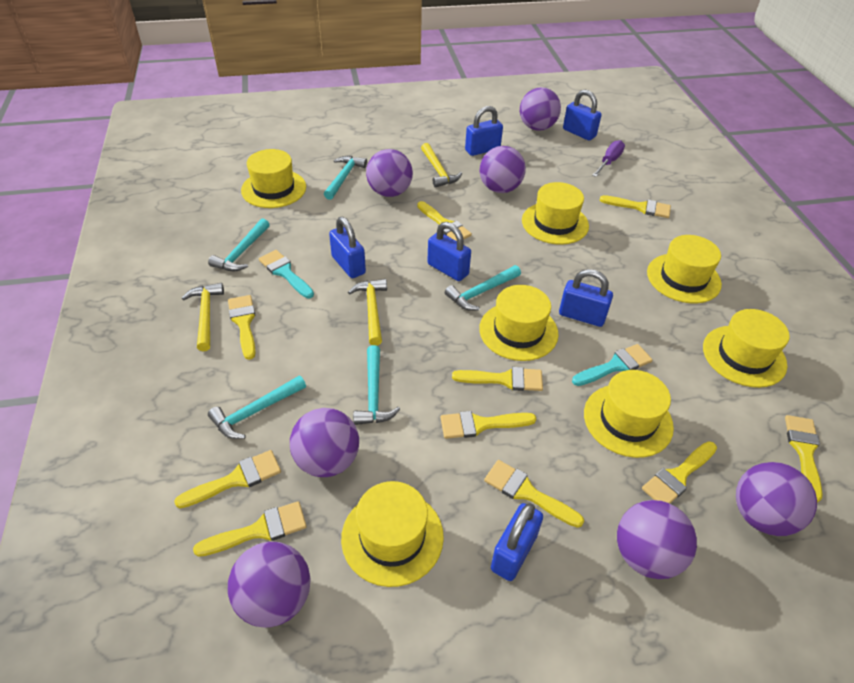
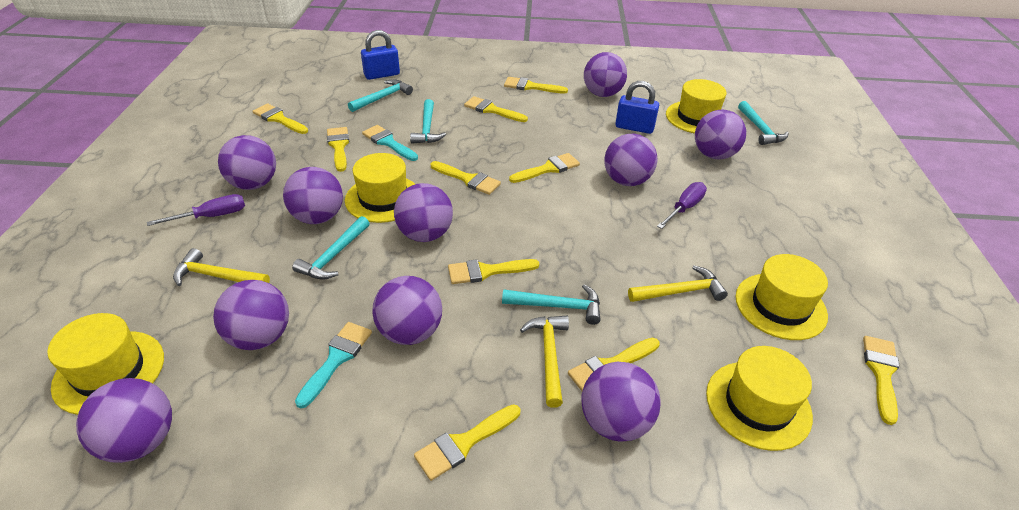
blue padlock: 6 -> 2
purple ball: 7 -> 10
purple screwdriver: 1 -> 2
yellow hat: 7 -> 5

